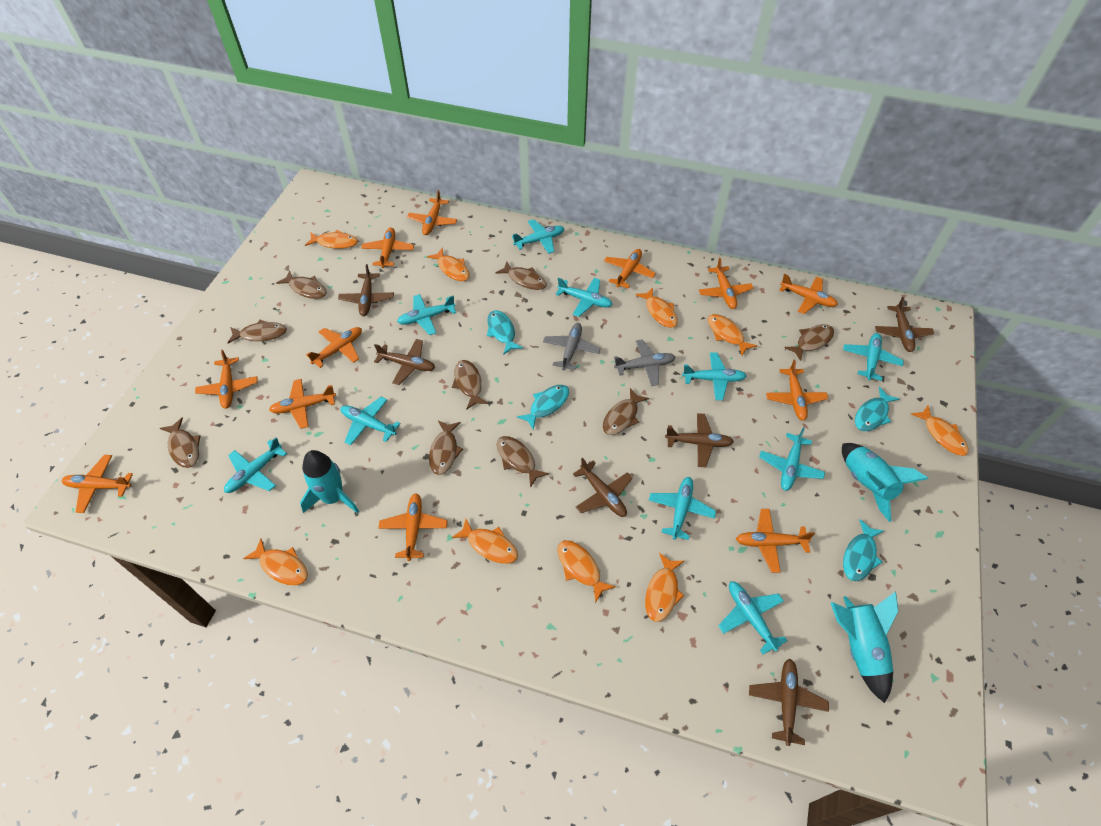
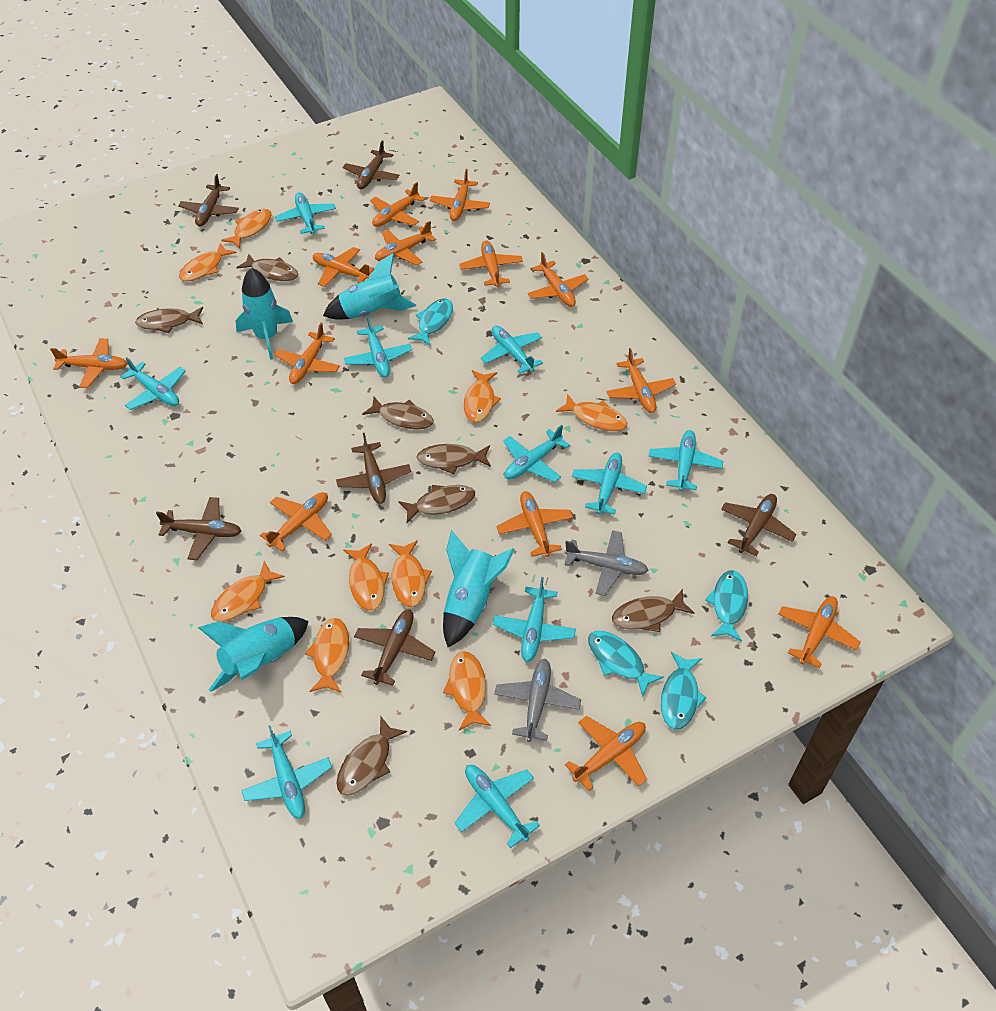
brown fish: 9 -> 7
orange plane: 12 -> 13
turquoise rocket: 3 -> 4

